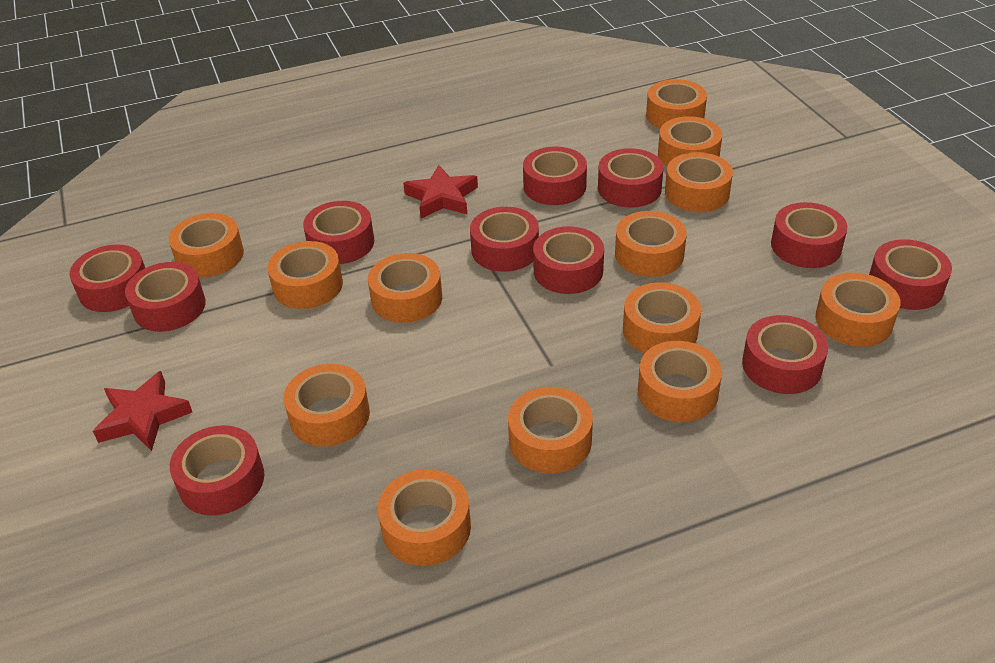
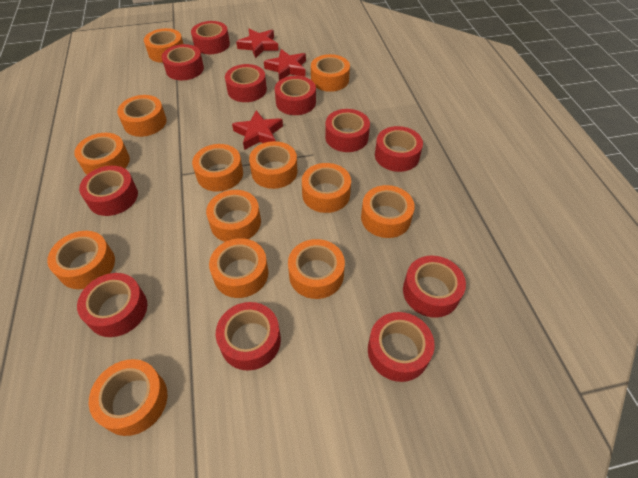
red star: 2 -> 3

